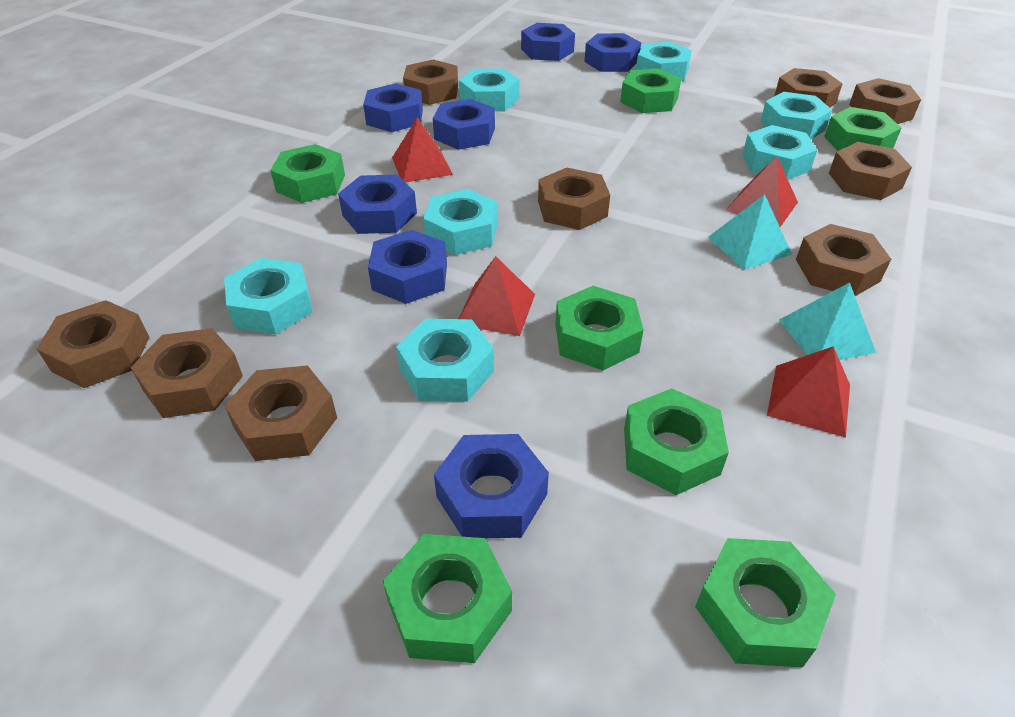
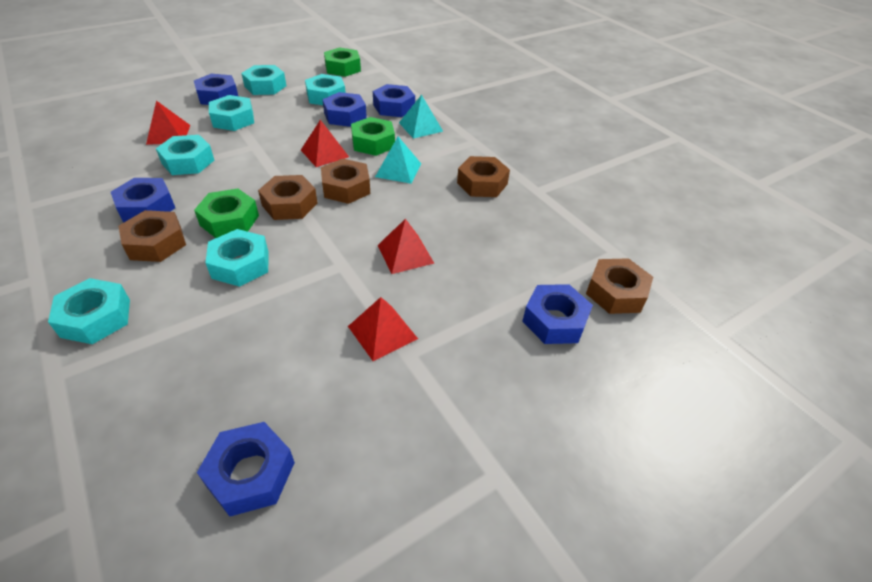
blue nut: 7 -> 6
brown nut: 9 -> 5
green nut: 7 -> 3
turquoise nut: 7 -> 6

